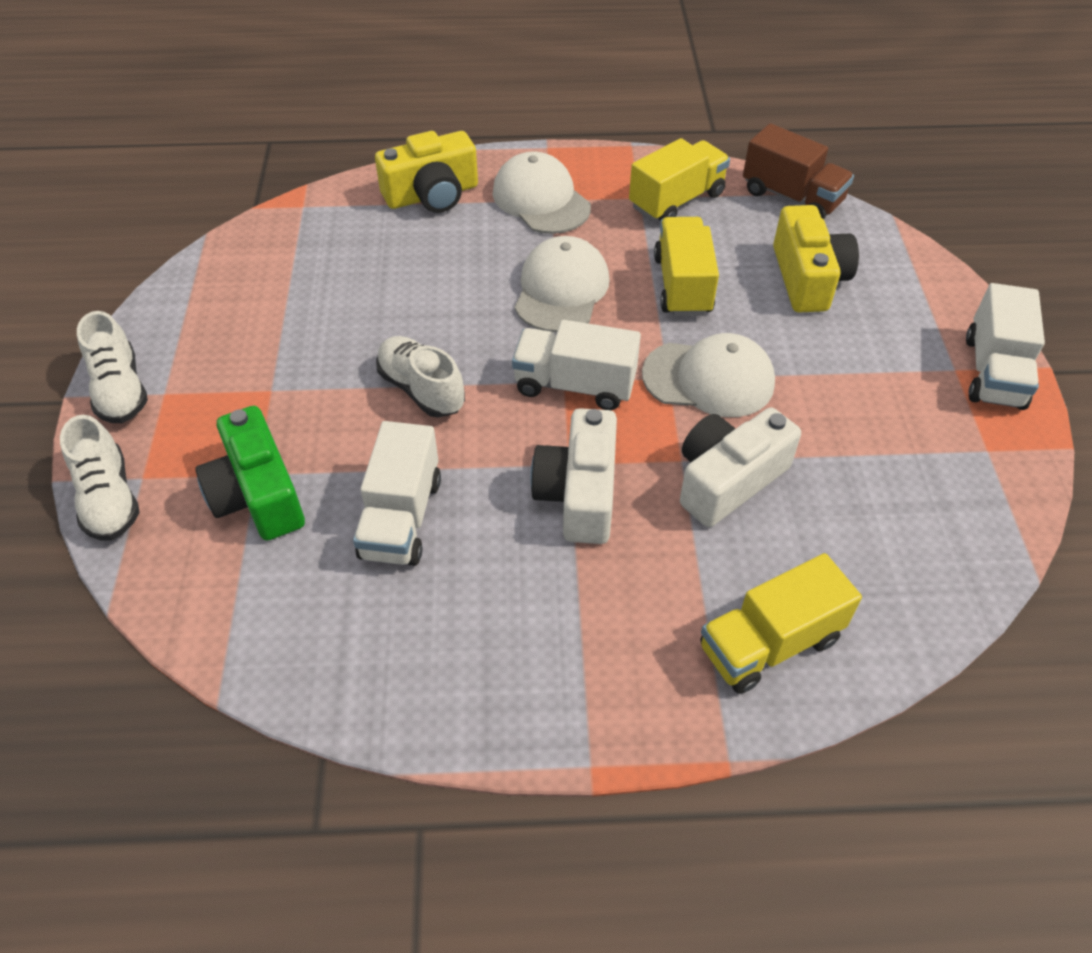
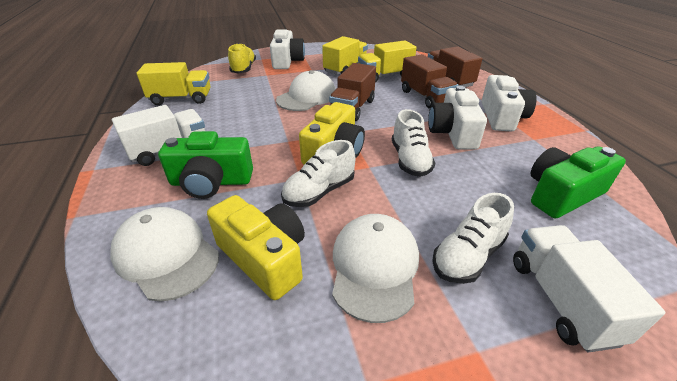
brown truck: 1 -> 3
green camera: 1 -> 2
white camera: 2 -> 3
white truck: 3 -> 2
yellow shoe: 0 -> 1

